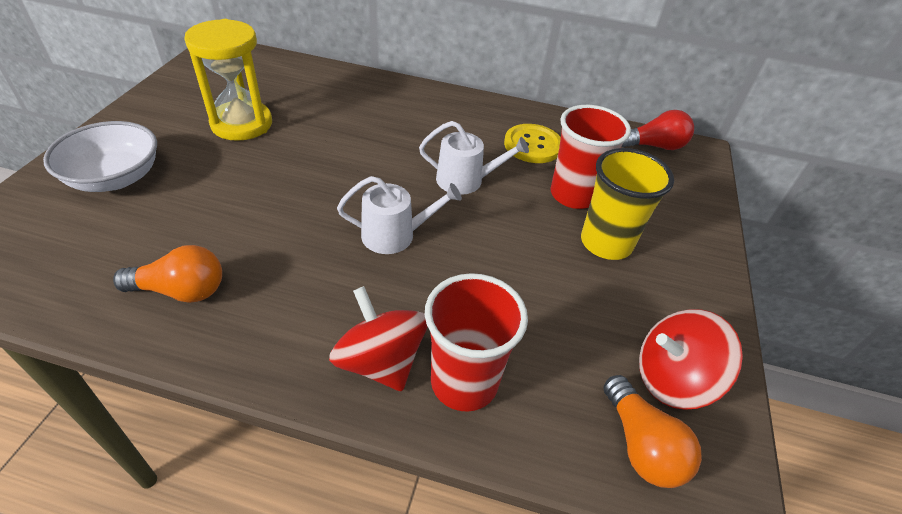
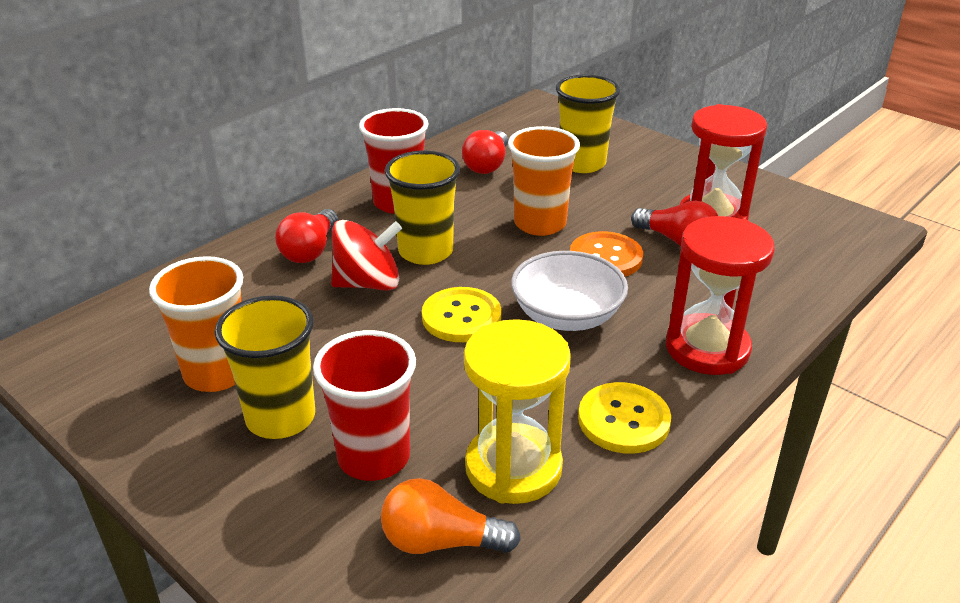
orange button: 0 -> 1
orange cup: 0 -> 2
orange light bulb: 2 -> 1
red hourglass: 0 -> 2
red light bulb: 1 -> 3
red spinning top: 2 -> 1
white watering can: 2 -> 0
yellow button: 1 -> 2
yellow cup: 1 -> 3

